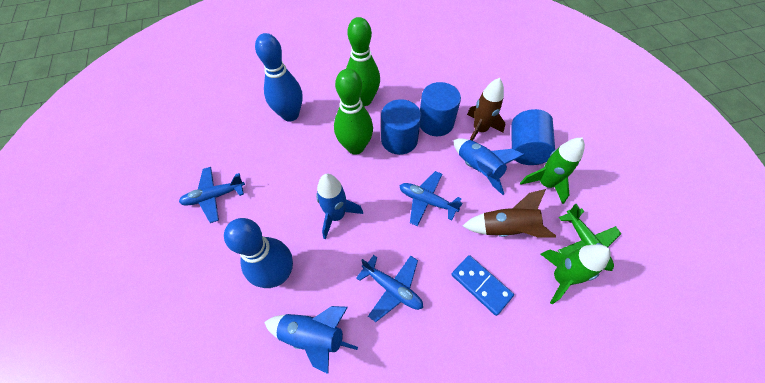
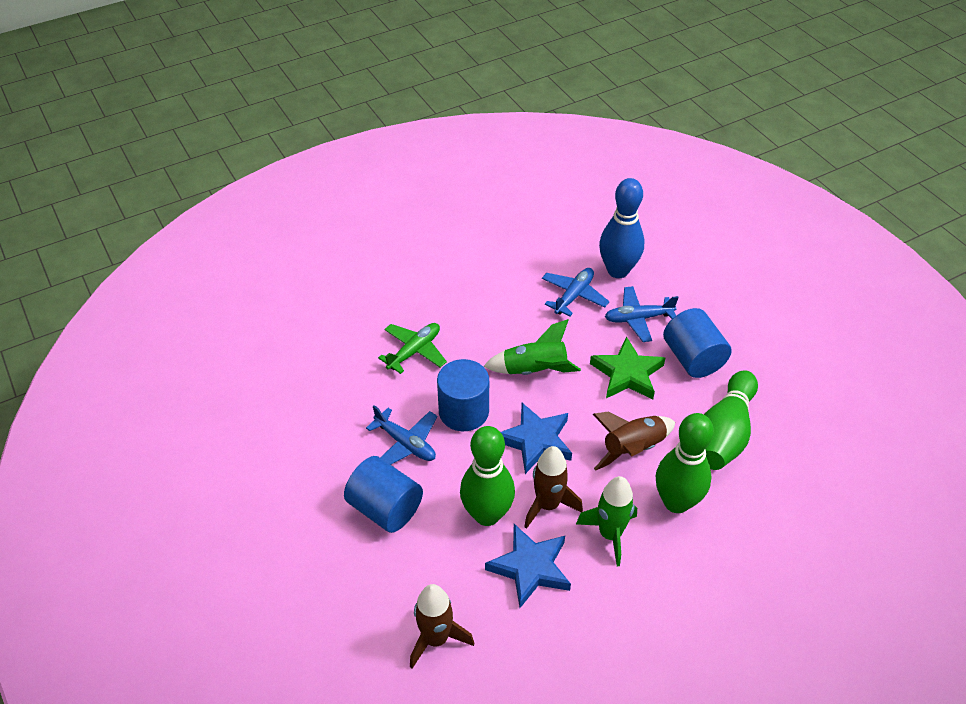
blue bowling pin: 2 -> 1
blue domino: 1 -> 0
blue rocket: 3 -> 0
blue star: 0 -> 2
brown rocket: 2 -> 3
green bowling pin: 2 -> 3
green star: 0 -> 1

